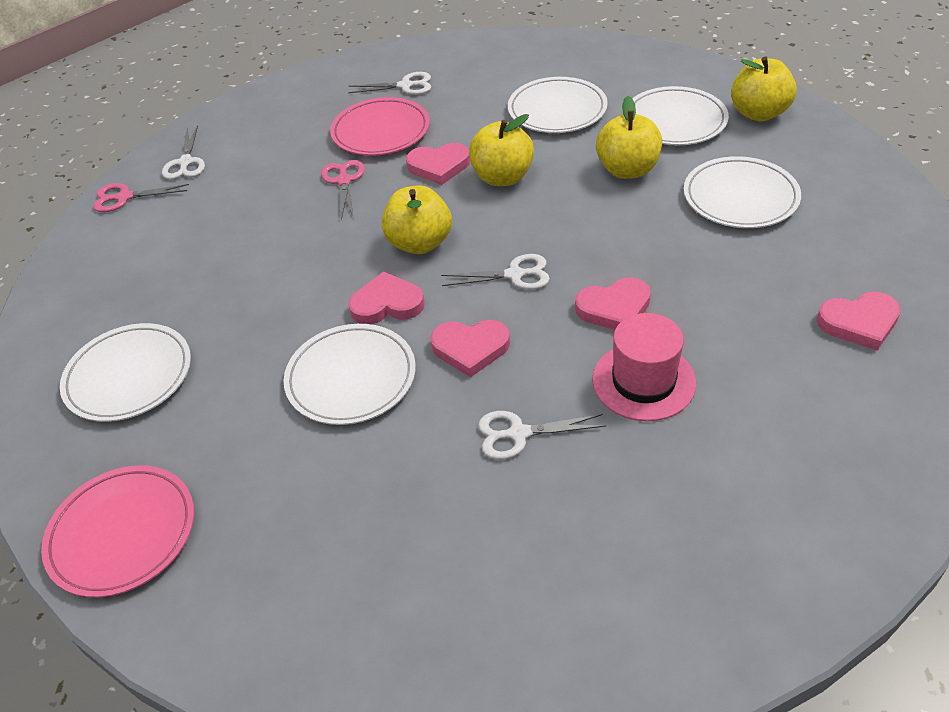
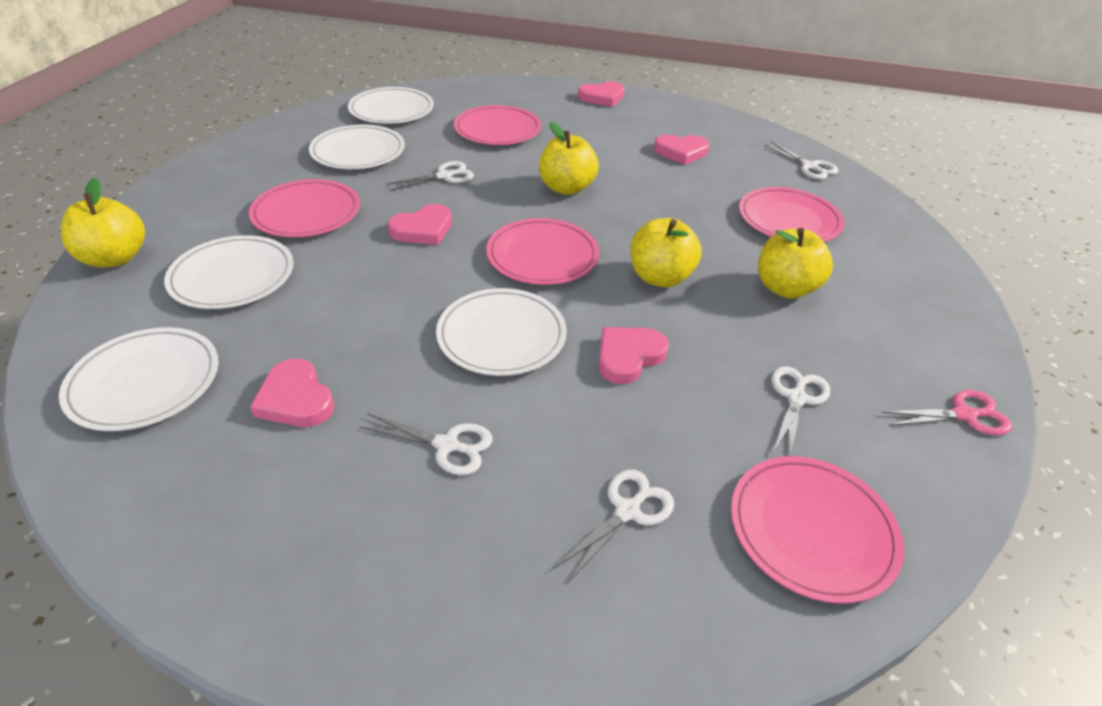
pink hat: 1 -> 0
pink plate: 2 -> 5
pink scissors: 2 -> 1
white scissors: 4 -> 5

